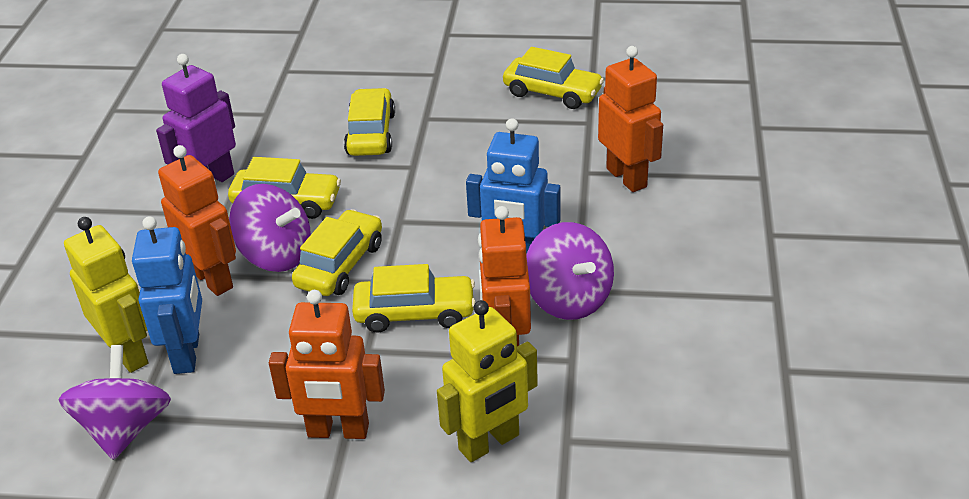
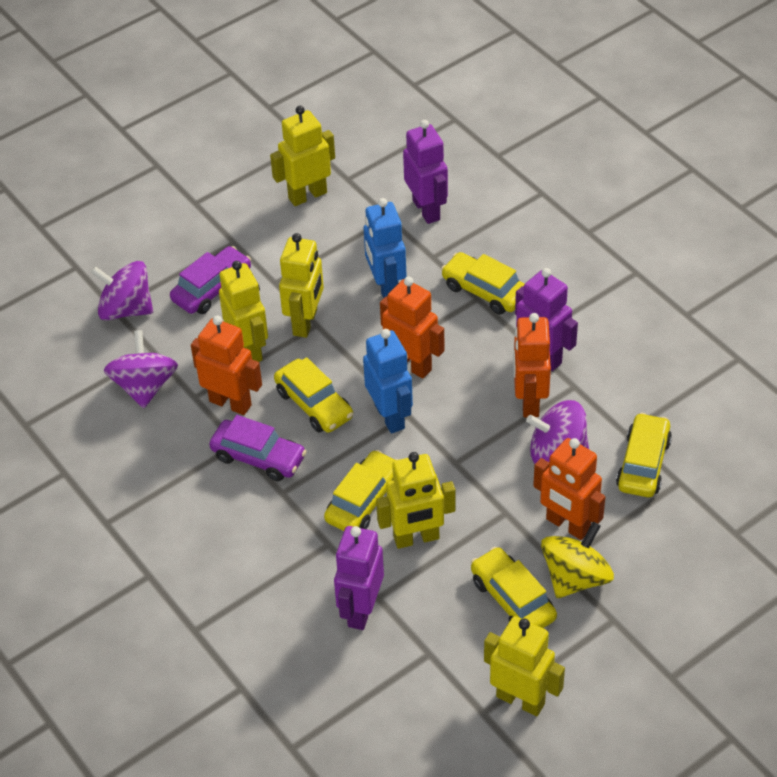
purple car: 0 -> 2
purple robot: 1 -> 3
yellow robot: 2 -> 5
yellow spinning top: 0 -> 1

